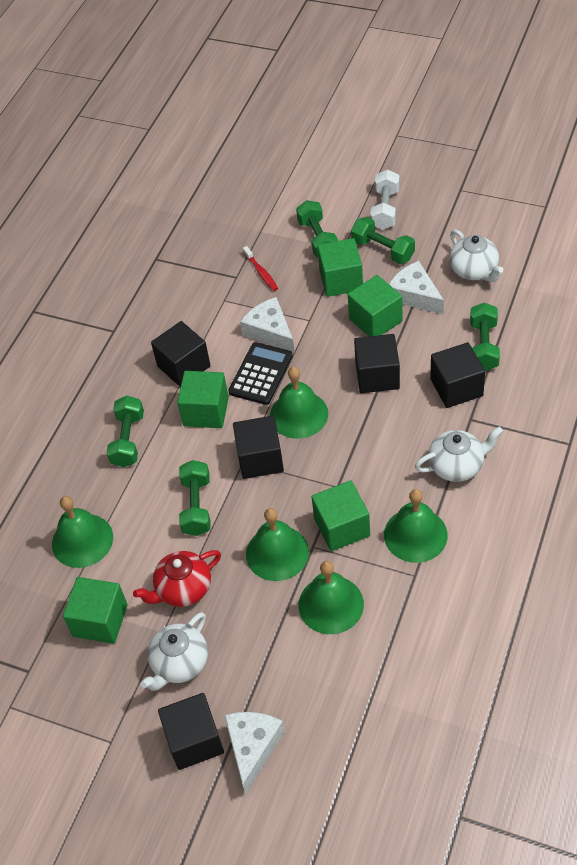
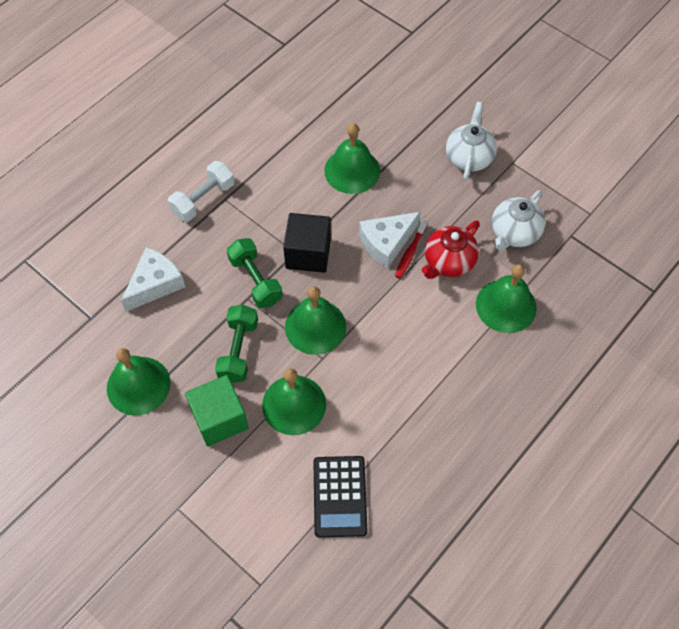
black cube: 5 -> 1
green cube: 5 -> 1
green dumbbell: 5 -> 2
white cheese: 3 -> 2
white teapot: 3 -> 2

